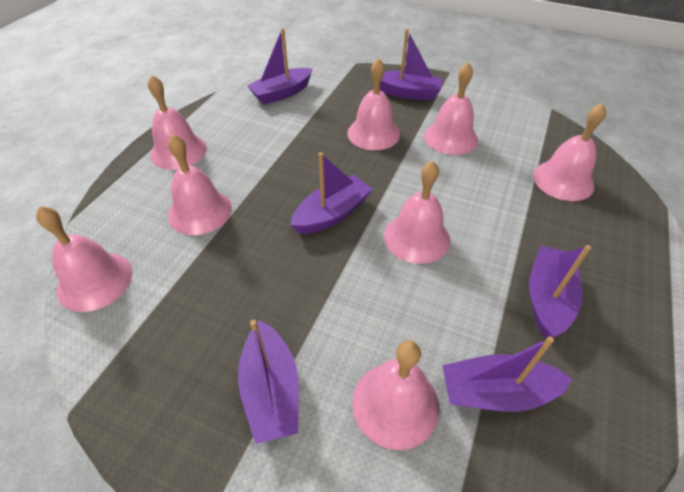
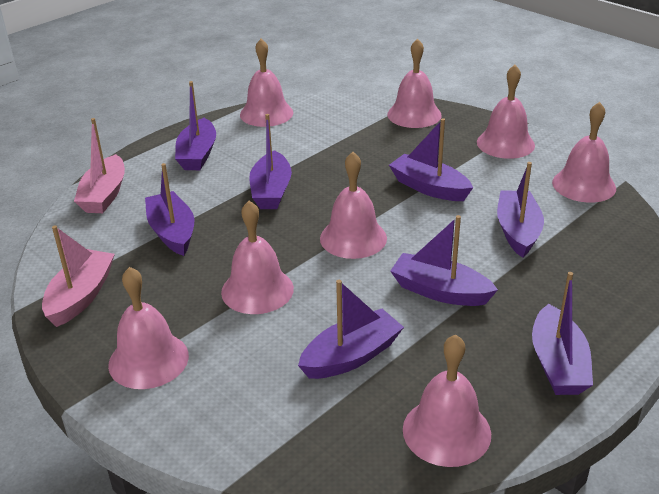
pink boat: 0 -> 2
purple boat: 6 -> 8

